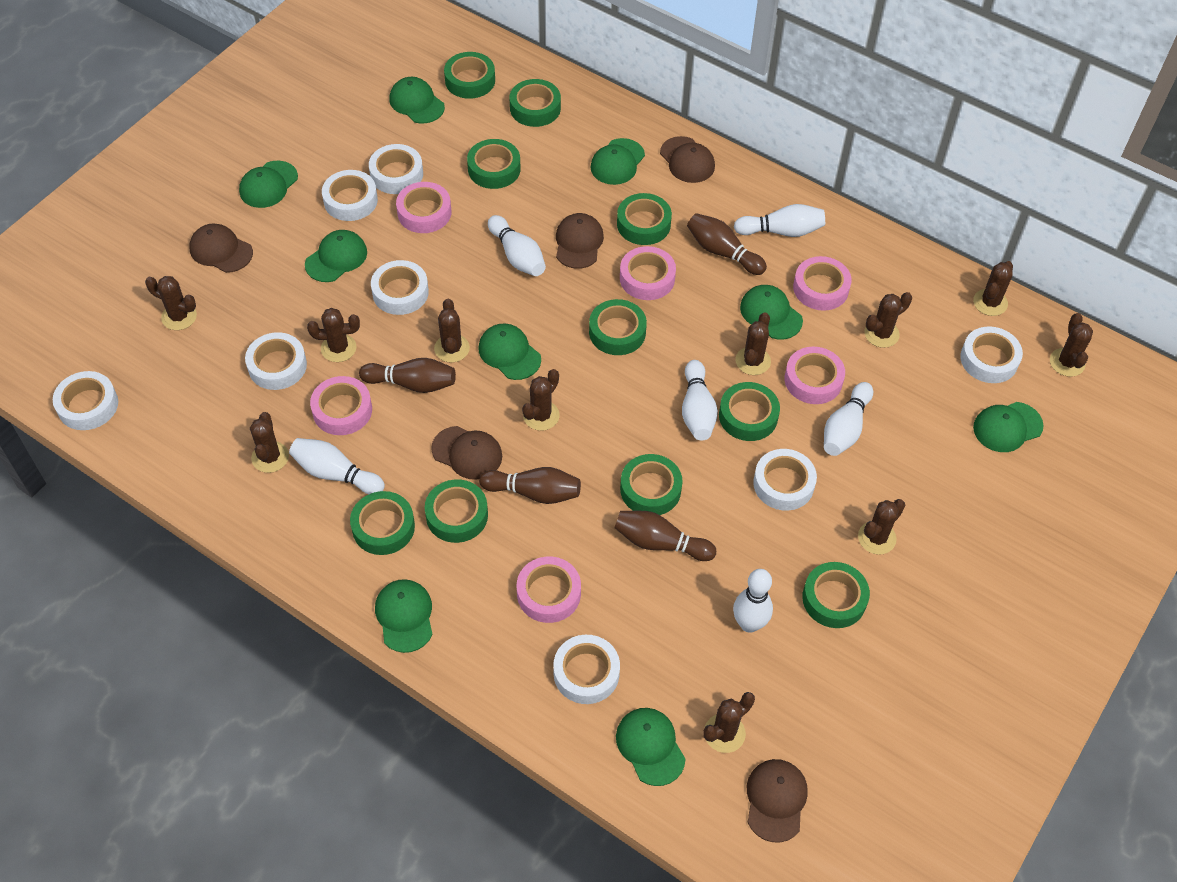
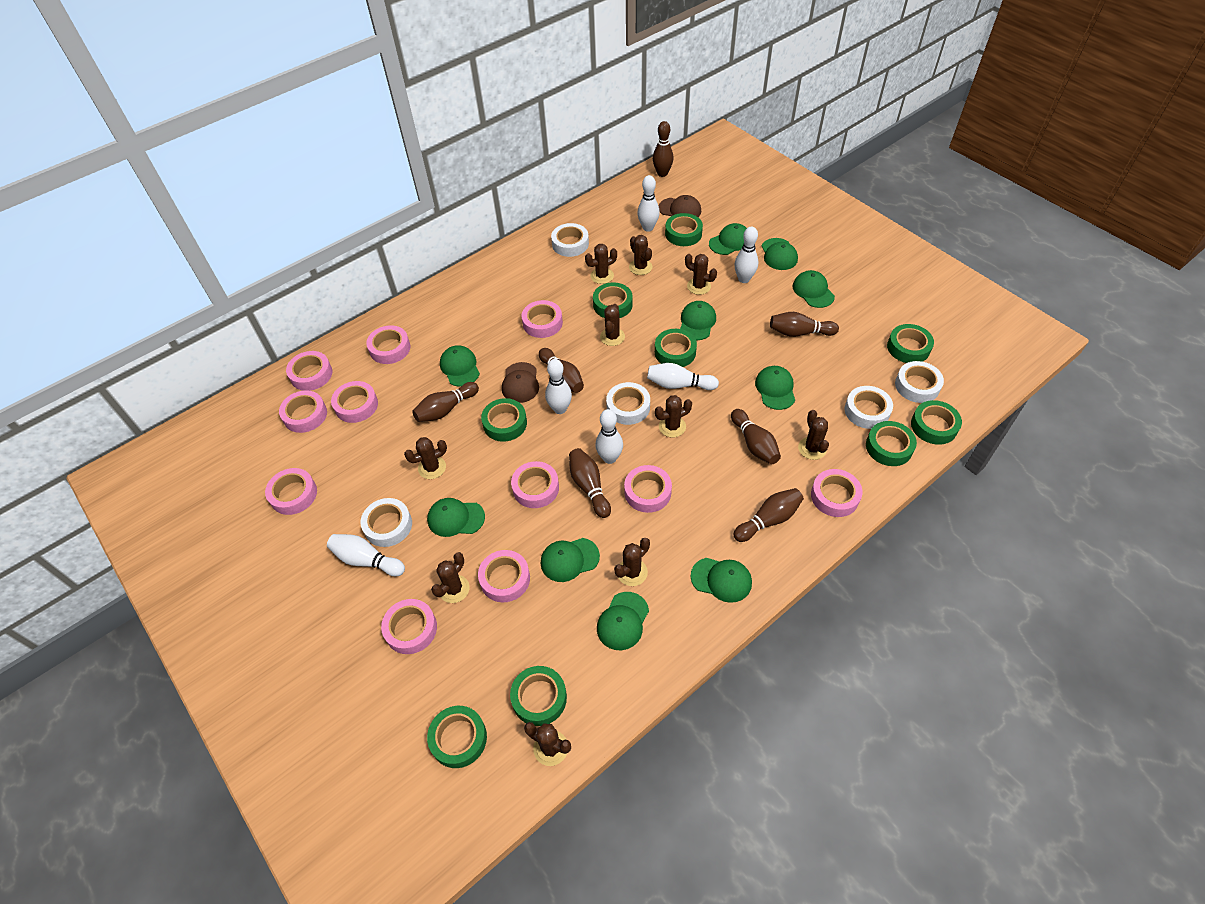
brown bowling pin: 4 -> 7
brown cactus: 11 -> 10
brown cap: 5 -> 2
green cap: 9 -> 10
green tape: 10 -> 9
pink tape: 6 -> 11
white tape: 8 -> 5

